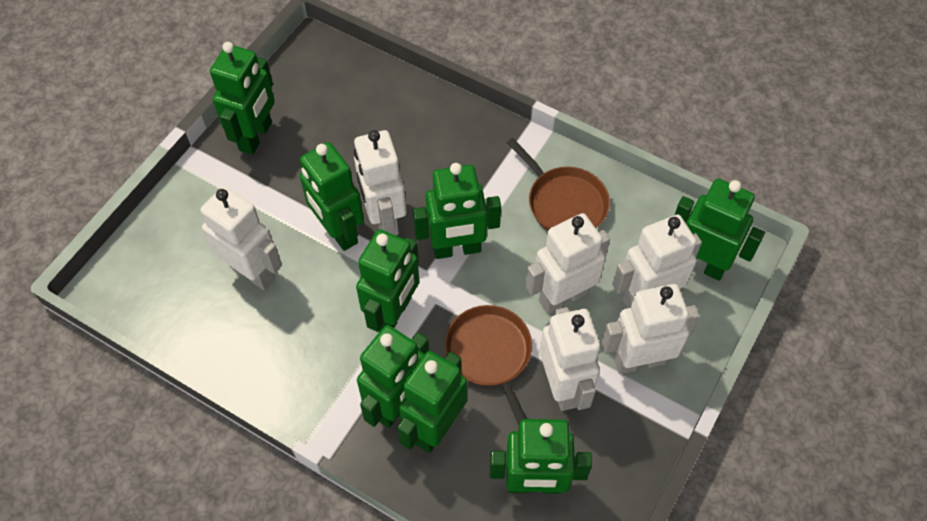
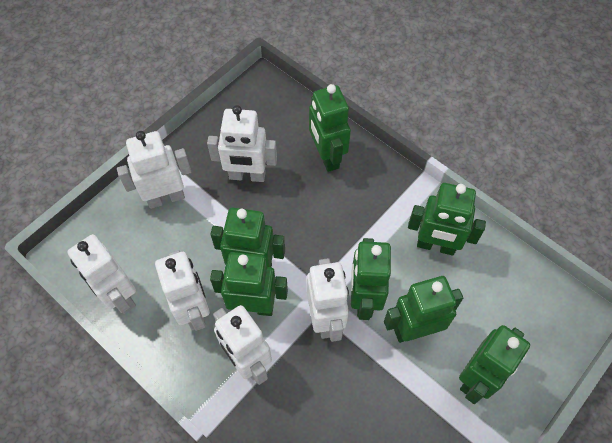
brown pan: 2 -> 0
green robot: 8 -> 7

